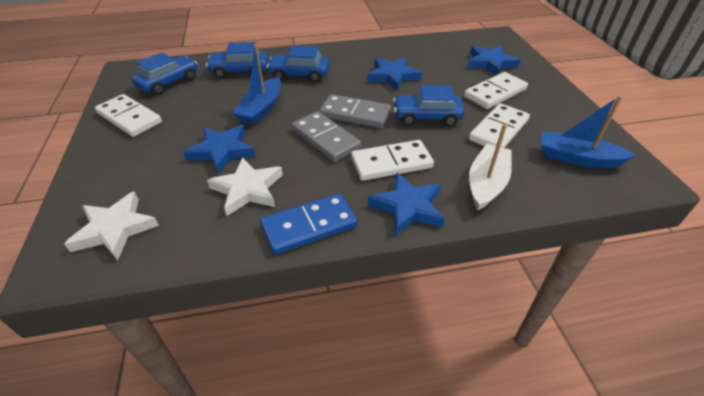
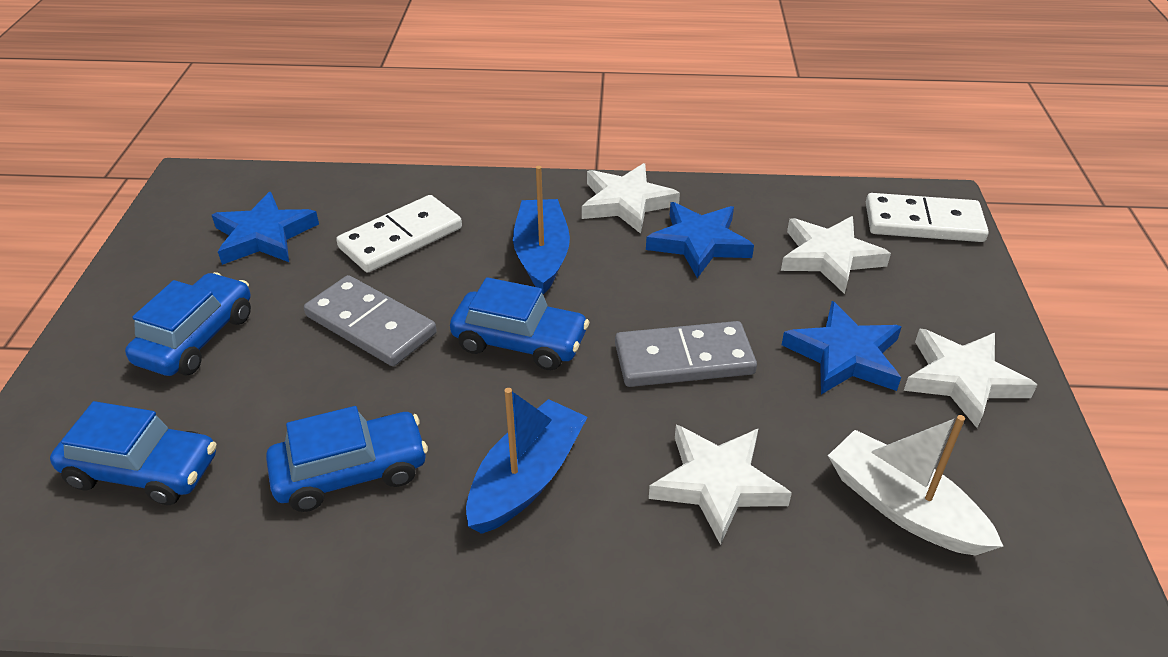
blue domino: 1 -> 0
blue star: 4 -> 3
white domino: 4 -> 2
white star: 2 -> 4

